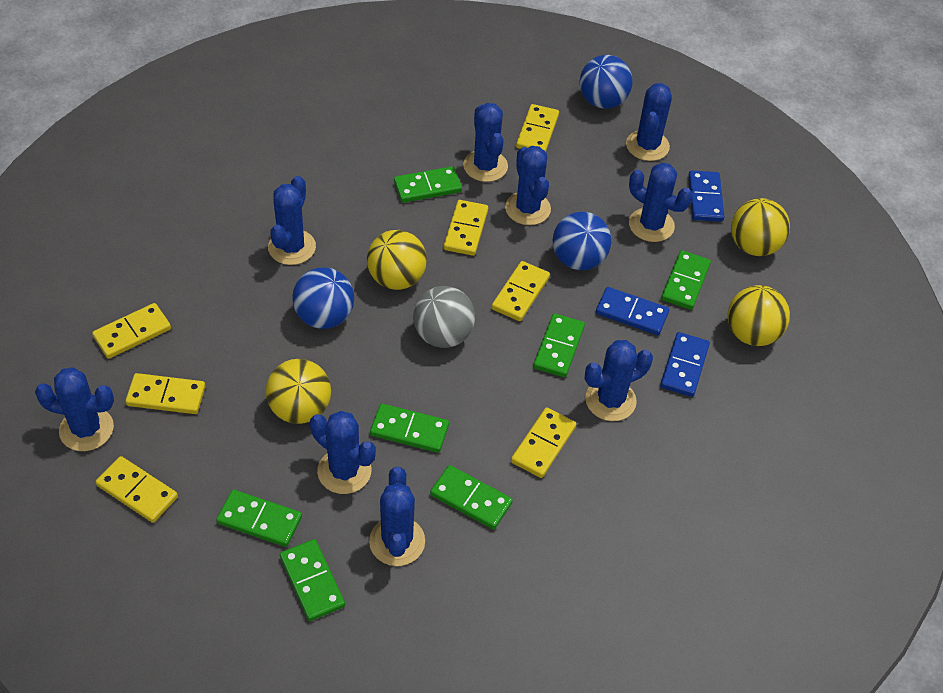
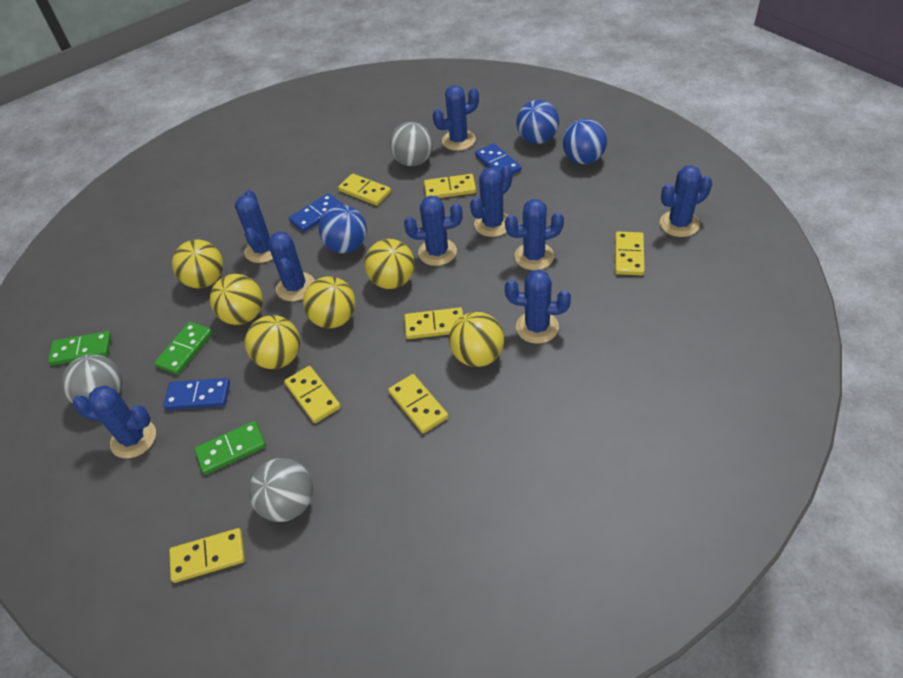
green domino: 7 -> 3
grey ball: 1 -> 3
yellow ball: 4 -> 6

